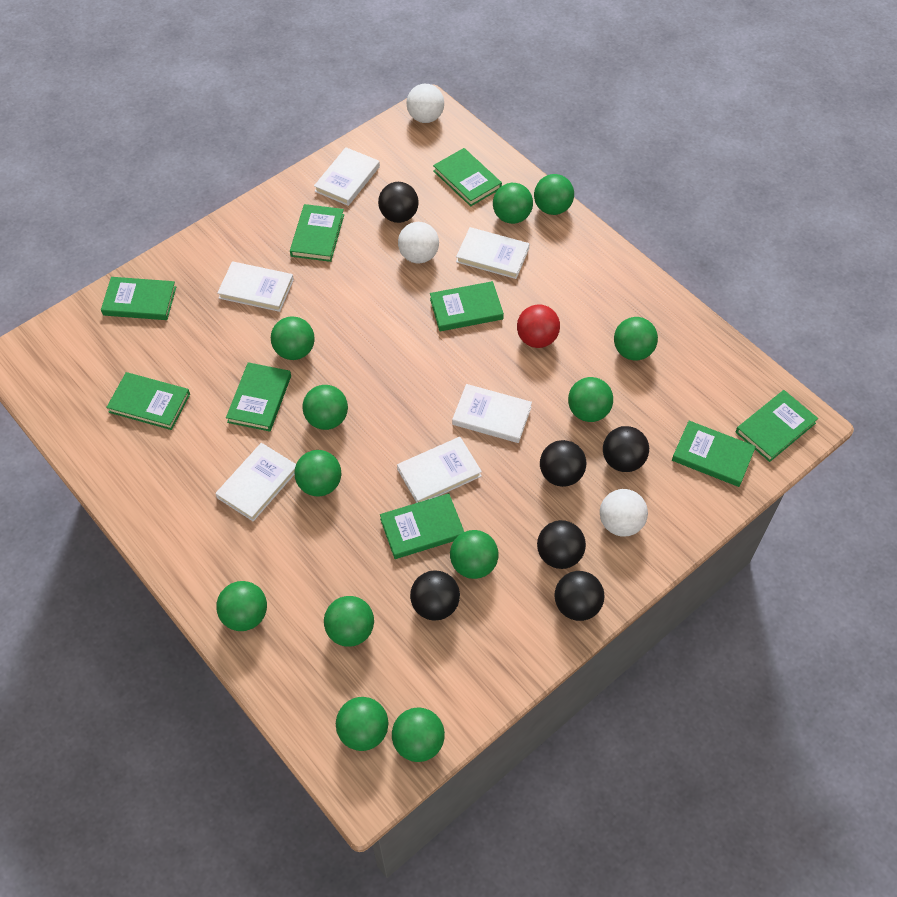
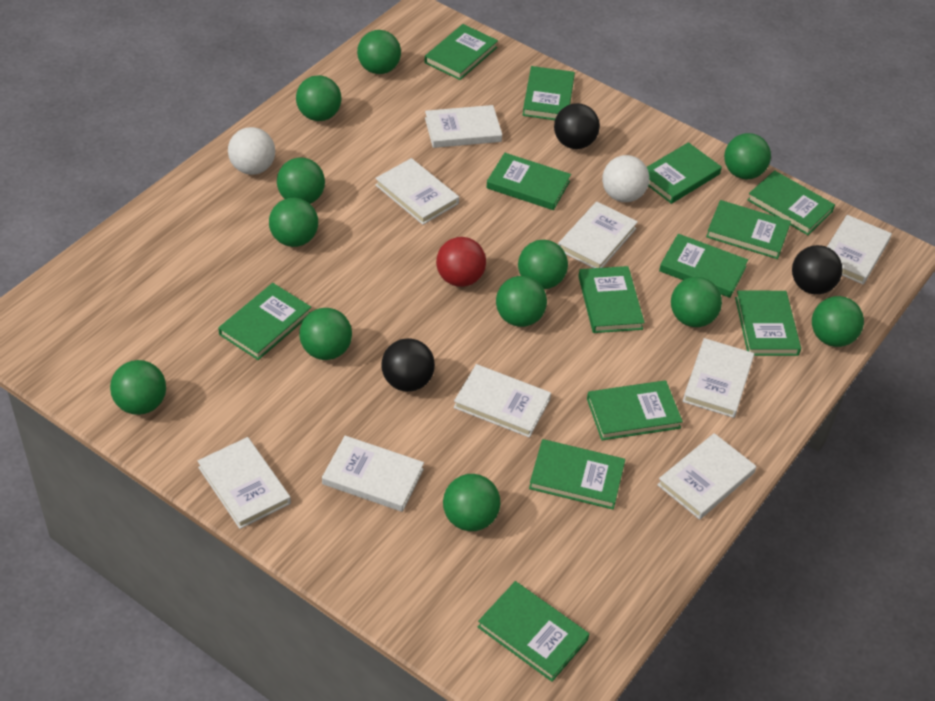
black ball: 6 -> 3
green book: 9 -> 13
white ball: 3 -> 2
white book: 6 -> 9

